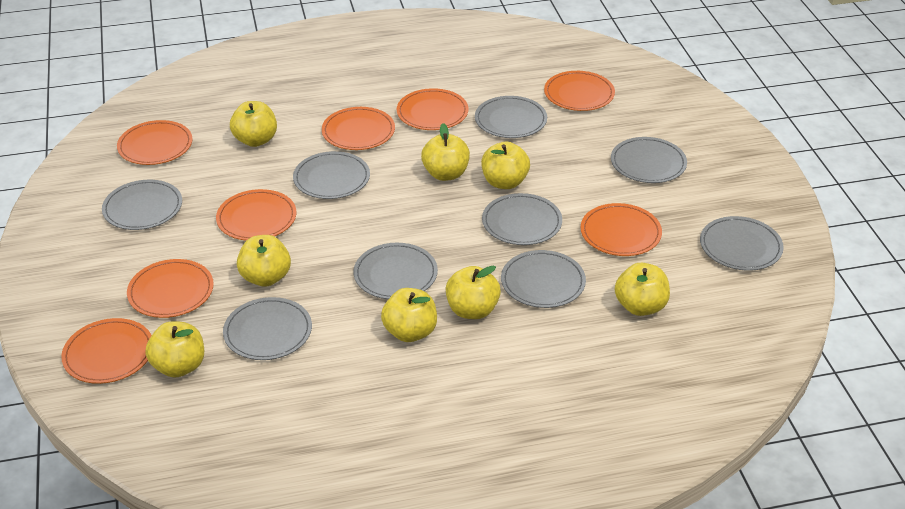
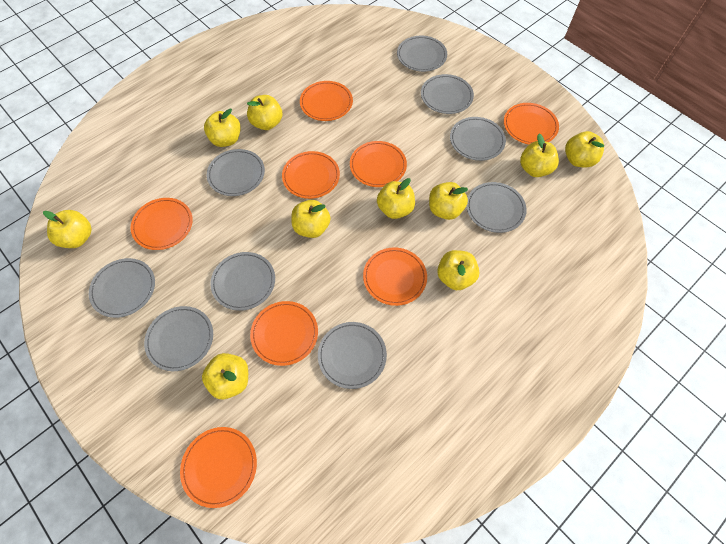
yellow apple: 8 -> 10

